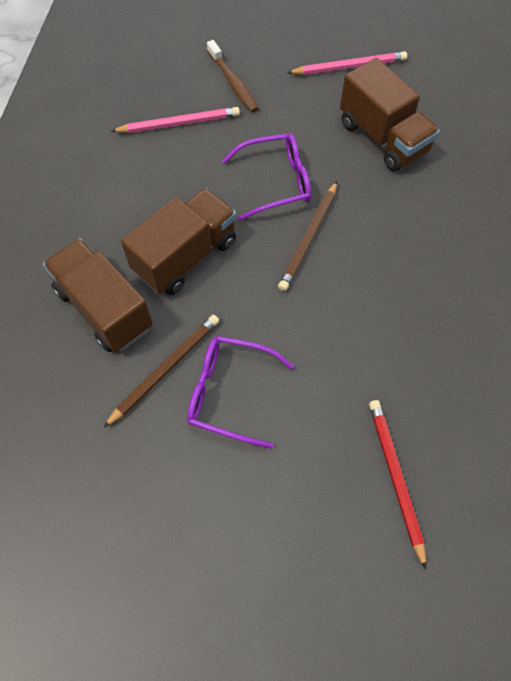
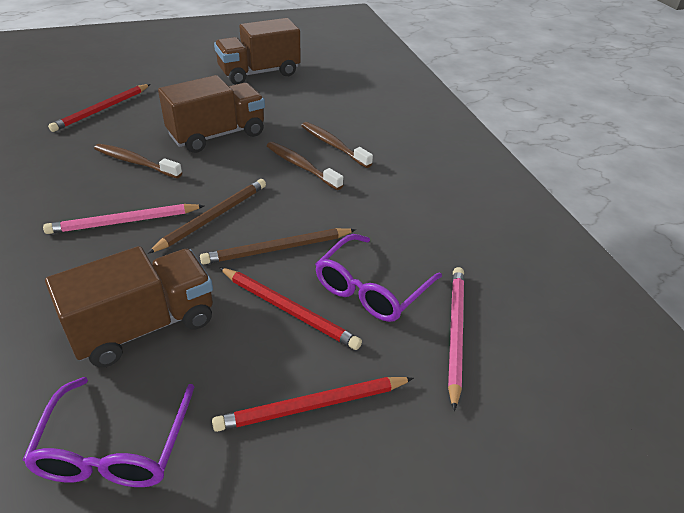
brown toothbrush: 1 -> 3
red pencil: 1 -> 3

